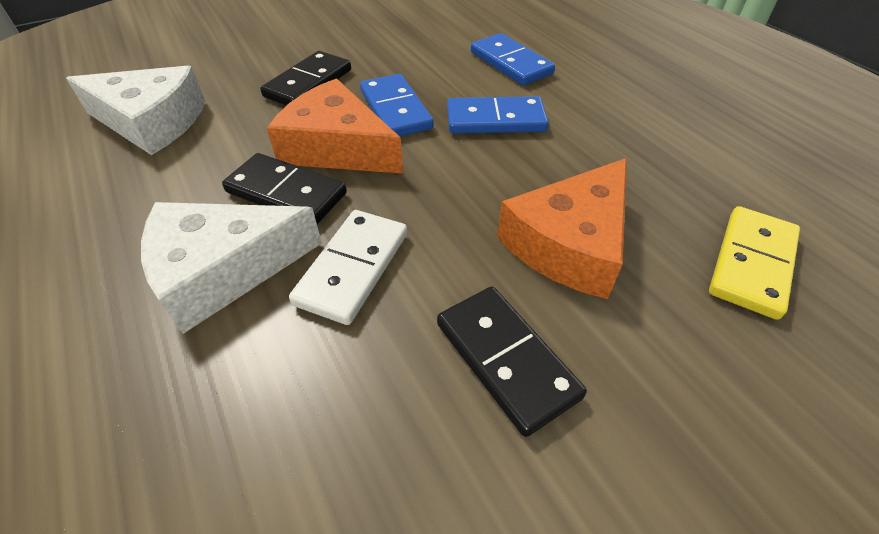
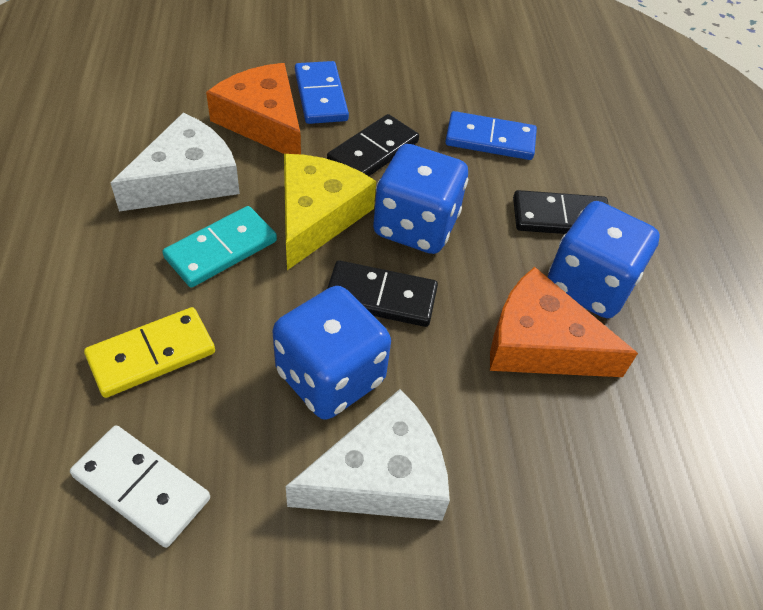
blue dice: 0 -> 3
blue domino: 3 -> 2
turquoise domino: 0 -> 1
yellow cheese: 0 -> 1

